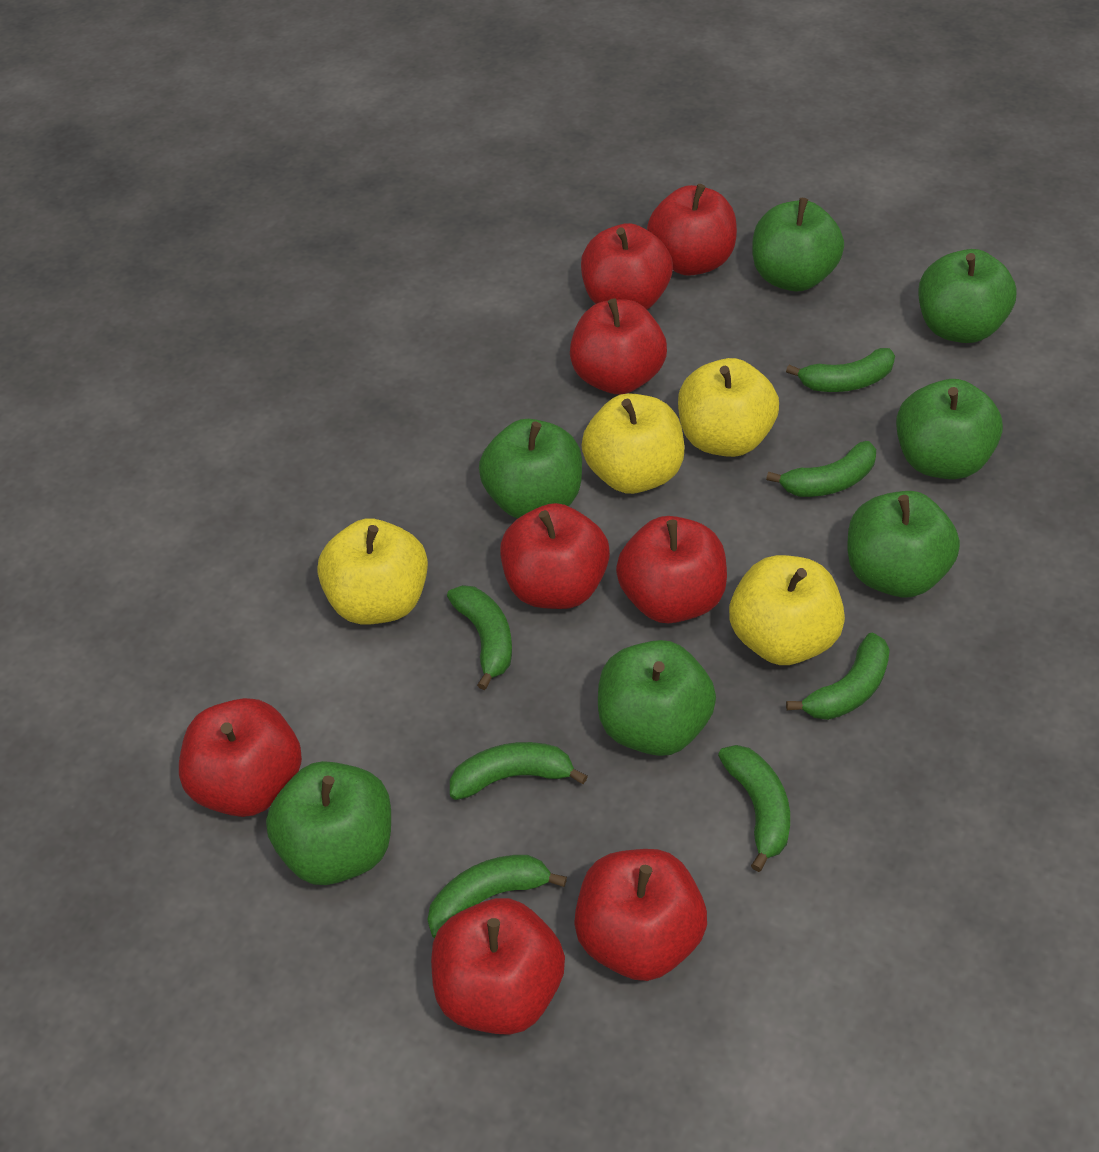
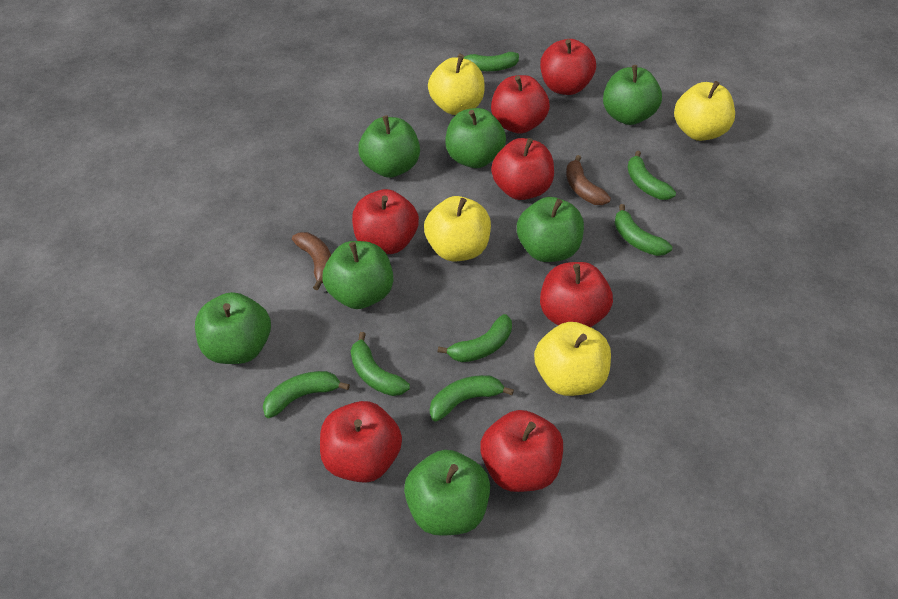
brown banana: 0 -> 2
red apple: 8 -> 7

